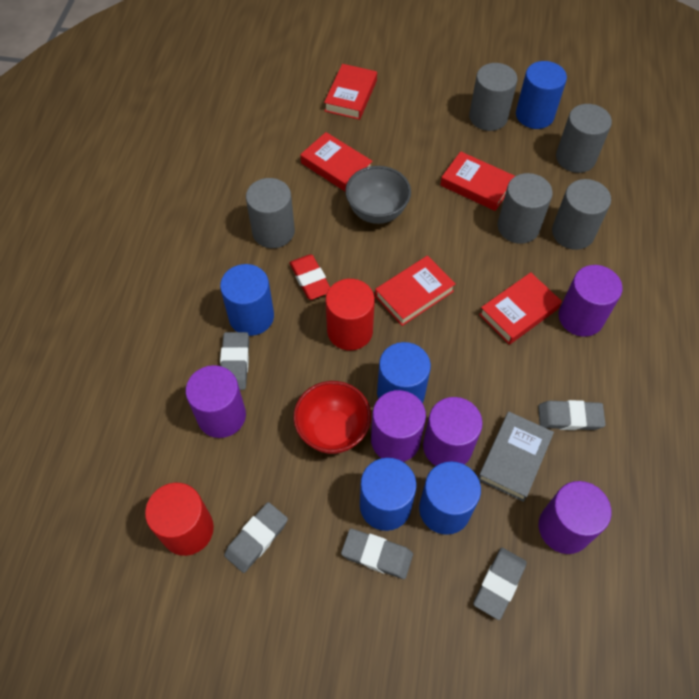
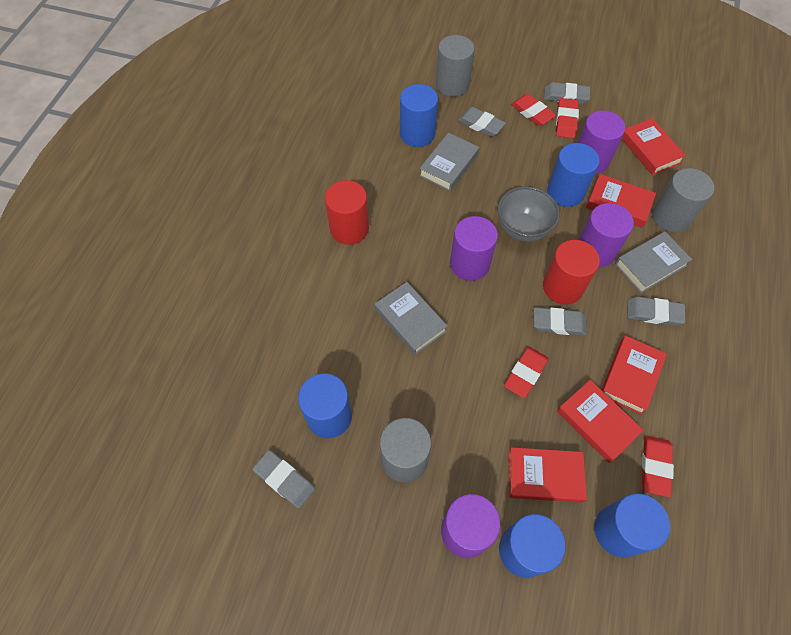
grey book: 1 -> 3
grey cylinder: 5 -> 3
purple cylinder: 5 -> 4
red bowl: 1 -> 0
red eraser: 1 -> 4

